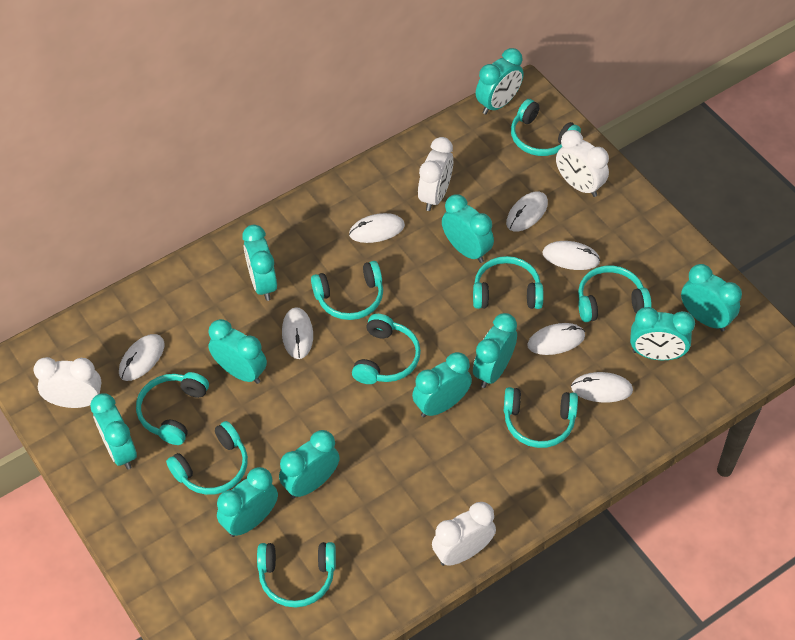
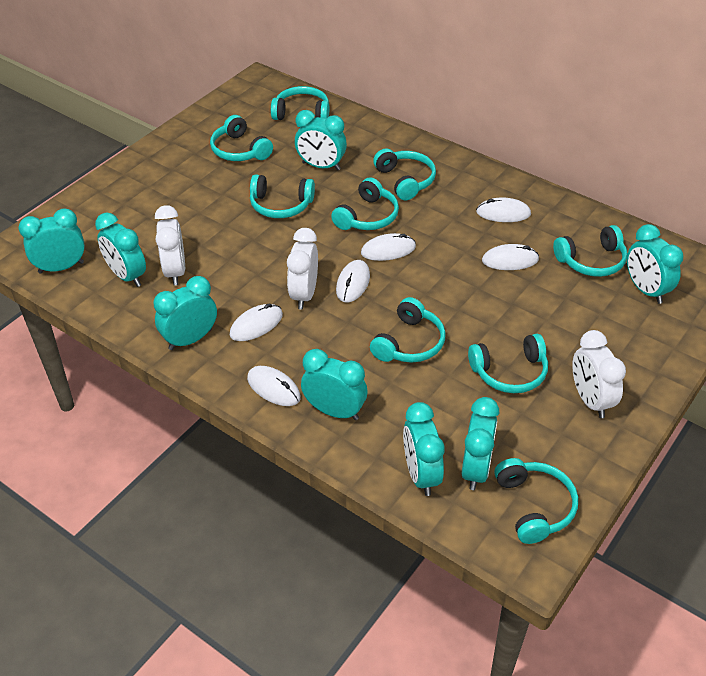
turquoise clock: 11 -> 8
white clock: 4 -> 3
white mouse: 7 -> 6

